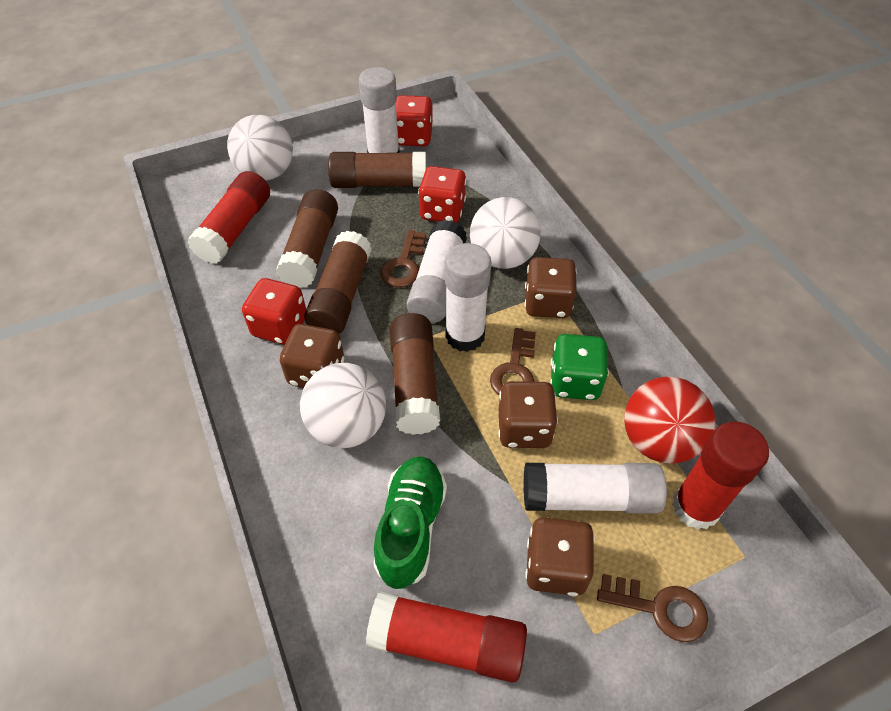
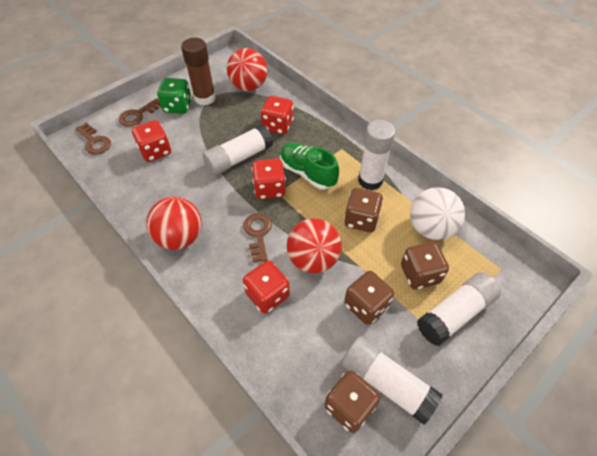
brown glue stick: 4 -> 1
red ball: 1 -> 3
red dice: 3 -> 4
red glue stick: 3 -> 0
white ball: 3 -> 1

